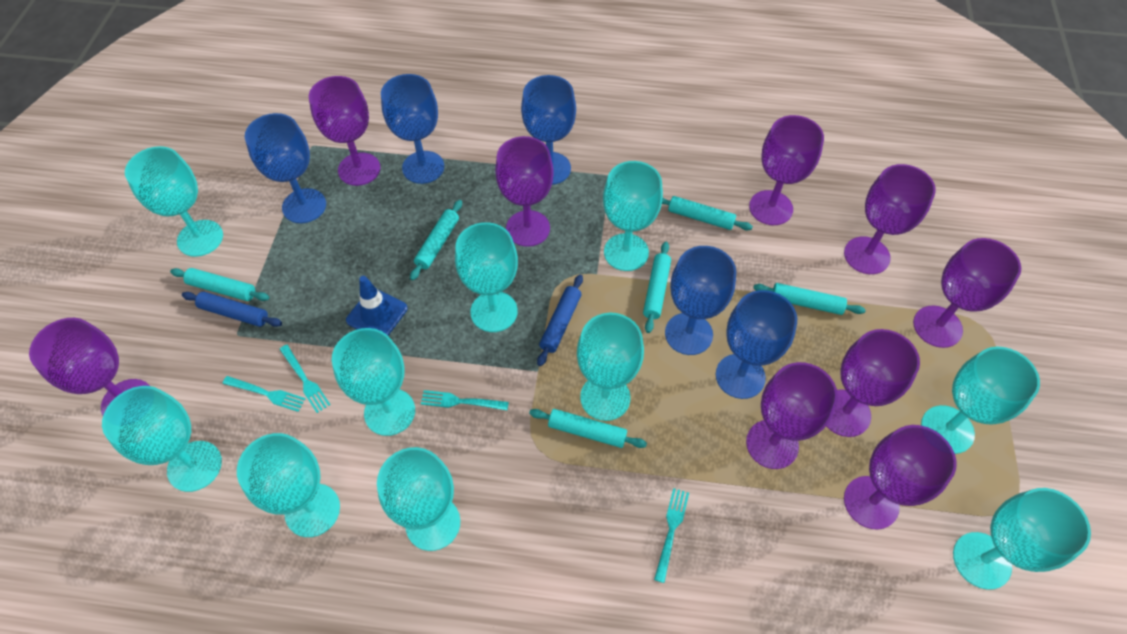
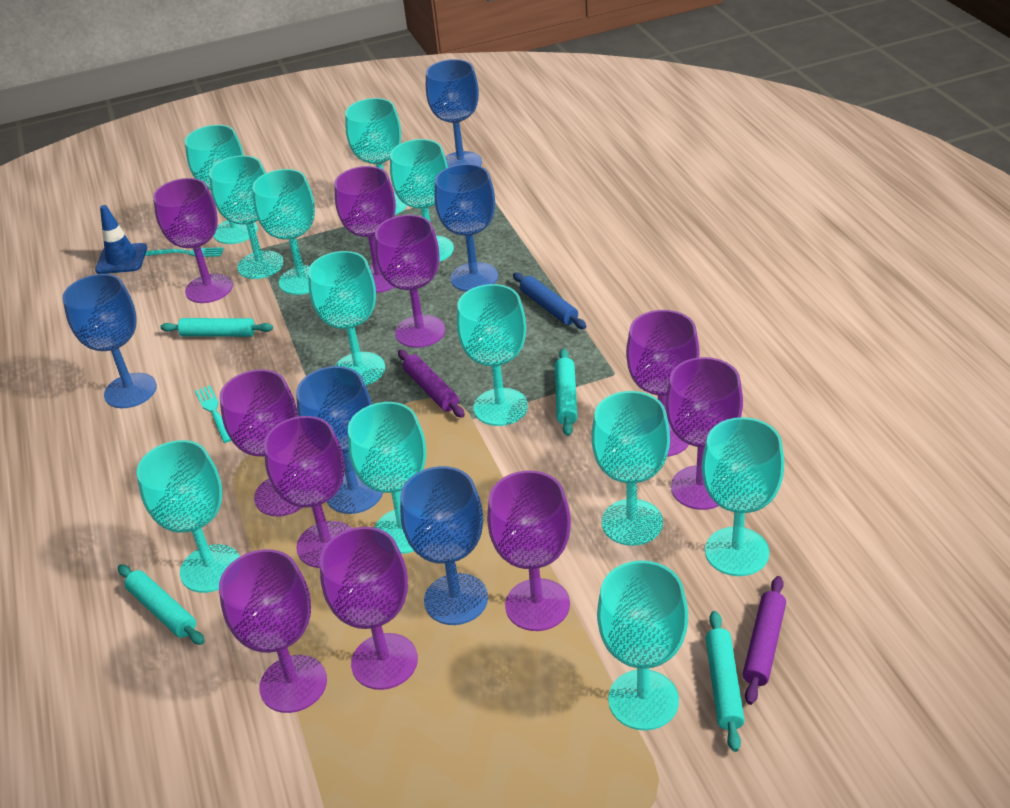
blue rolling pin: 2 -> 1
purple goblet: 9 -> 10
purple rolling pin: 0 -> 2
turquoise fork: 4 -> 2
turquoise goblet: 10 -> 12
turquoise rolling pin: 6 -> 4

